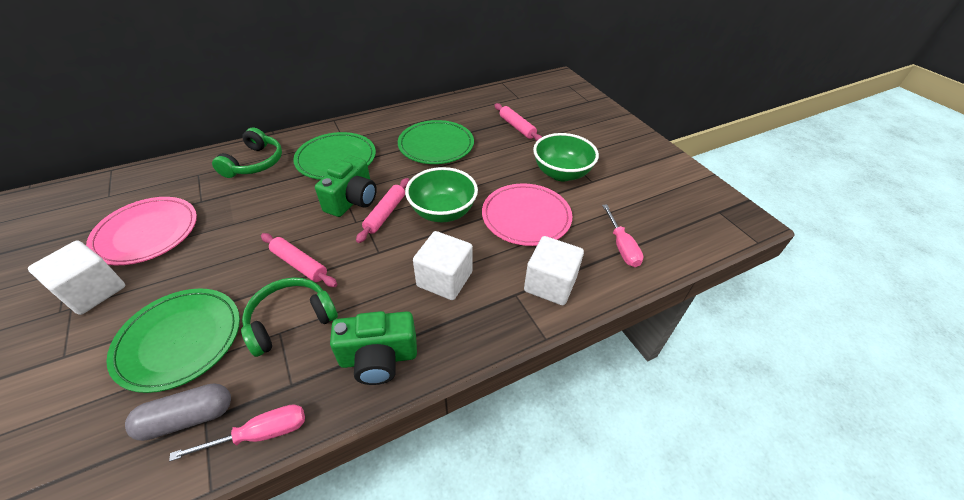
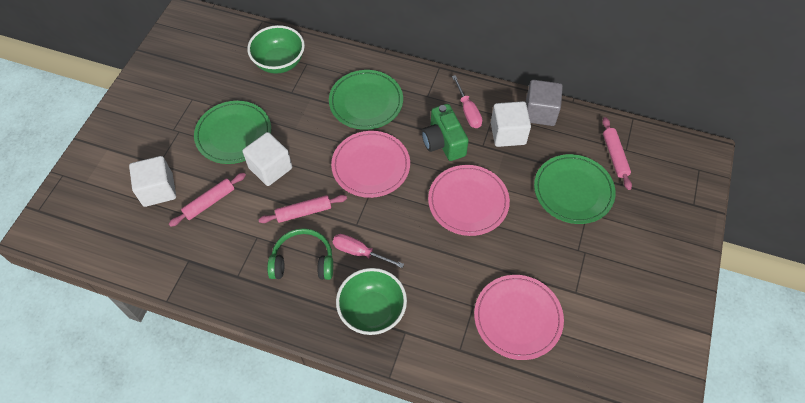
green camera: 2 -> 1
green headphones: 2 -> 1
grey capsule: 1 -> 0
grey cube: 0 -> 1
pink plate: 2 -> 3

